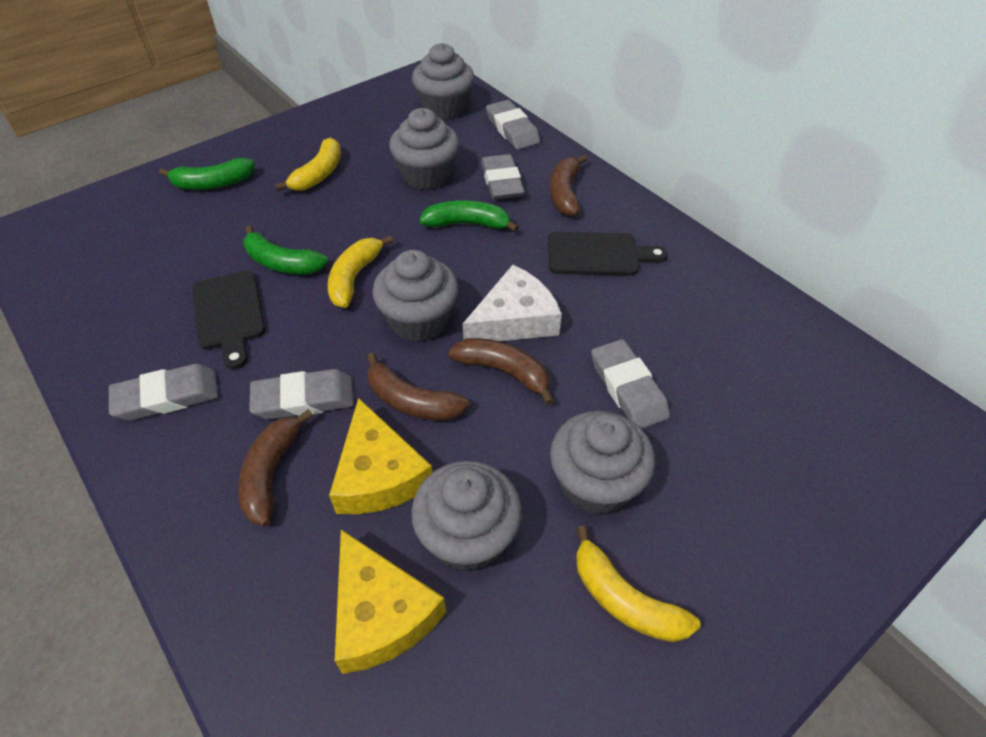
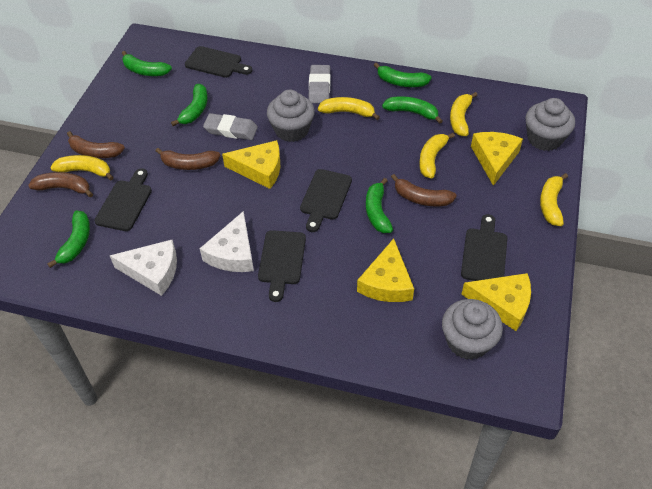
black cutting board: 2 -> 5
green banana: 3 -> 6
grey cupcake: 5 -> 3
grey eraser: 5 -> 2
white cheese: 1 -> 2
yellow banana: 3 -> 5
yellow cheese: 2 -> 4

